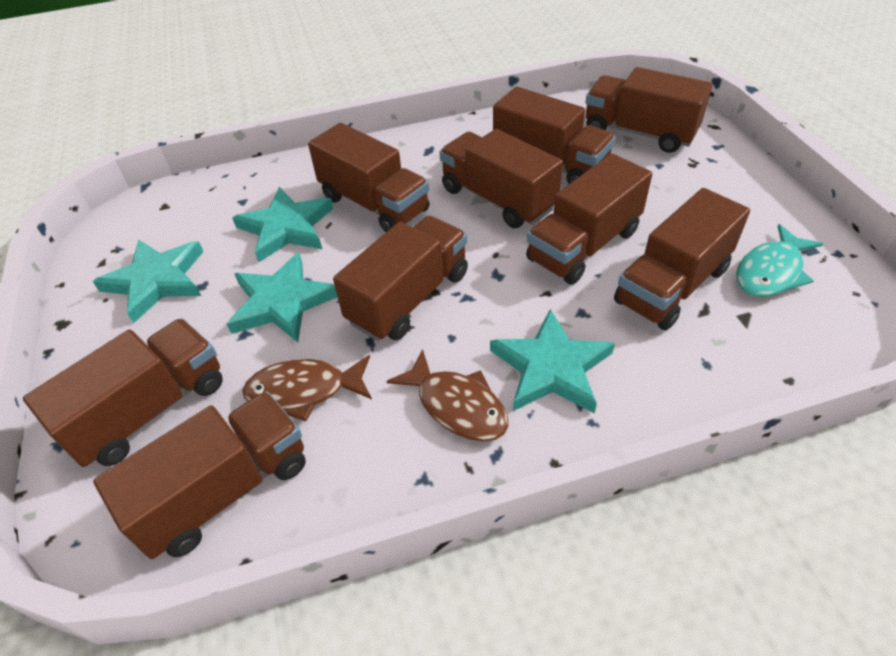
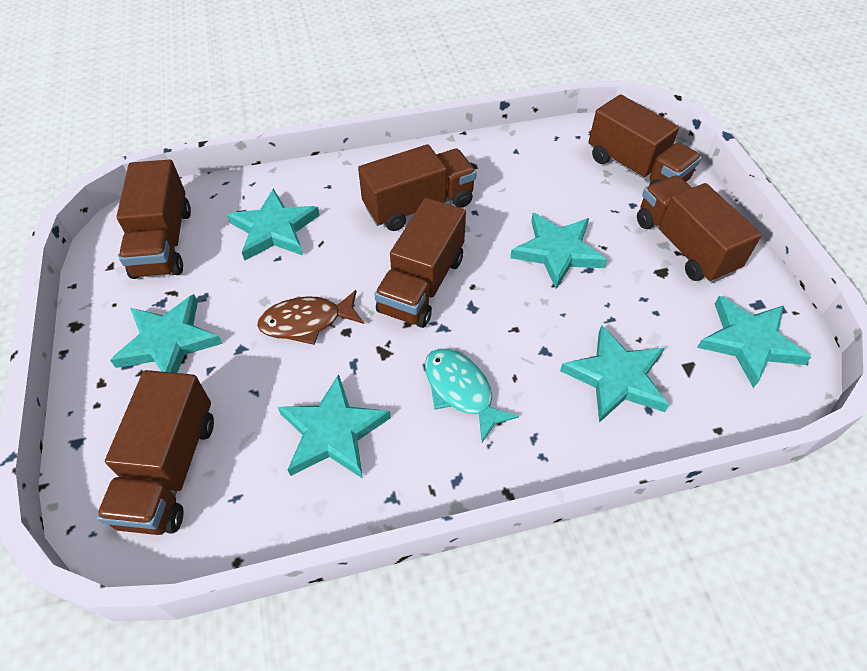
brown fish: 2 -> 1
brown truck: 9 -> 6
turquoise star: 4 -> 6

